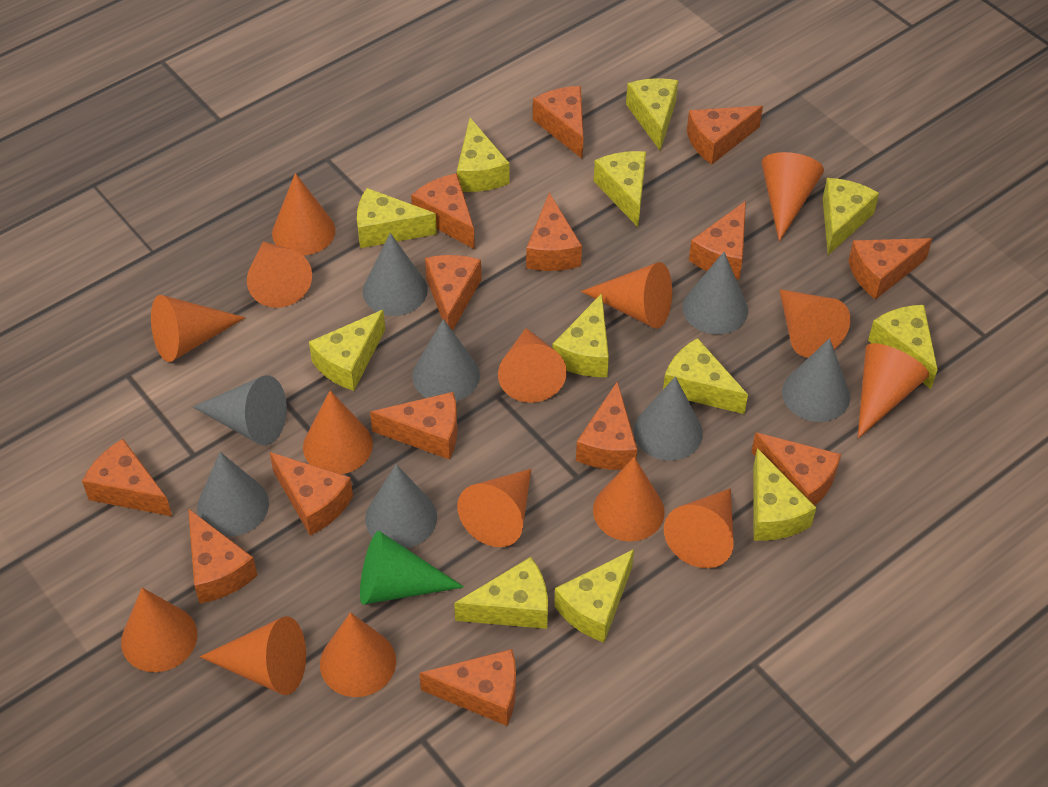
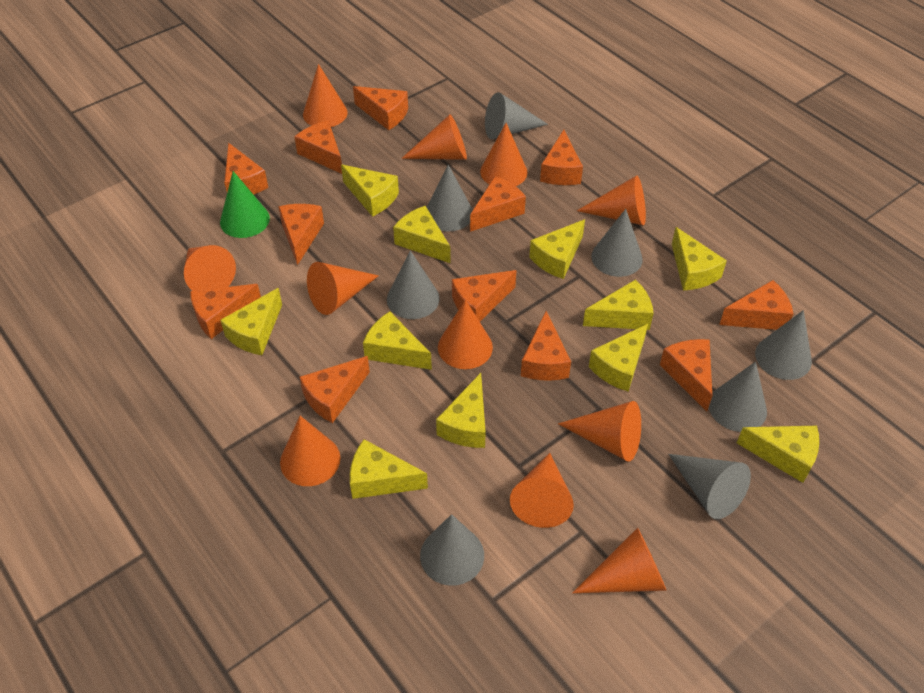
orange cheese: 14 -> 12
orange cone: 15 -> 11
yellow cheese: 12 -> 11

